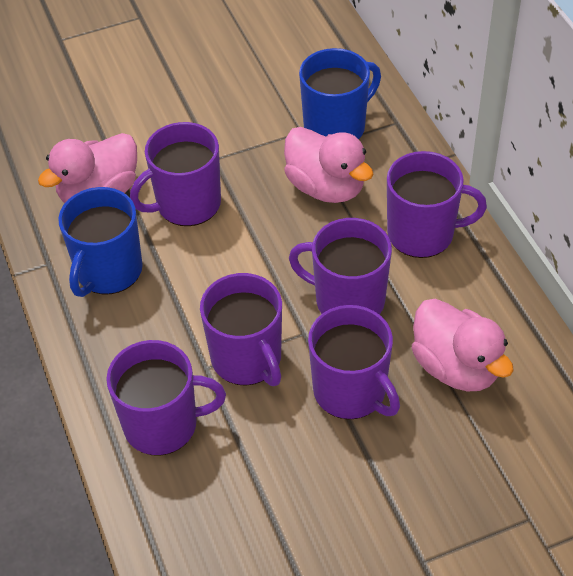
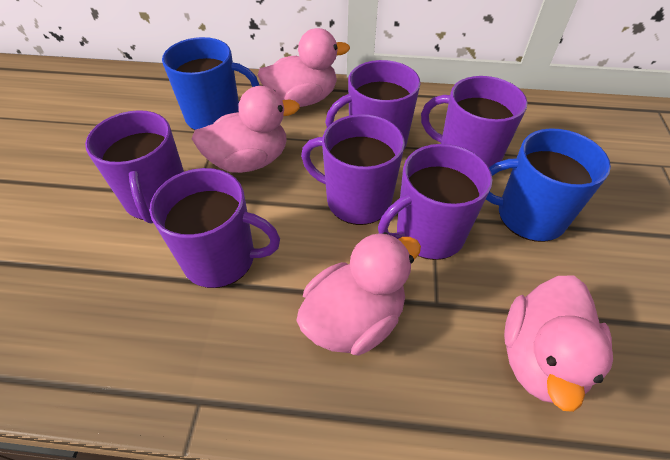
pink duck: 3 -> 4

